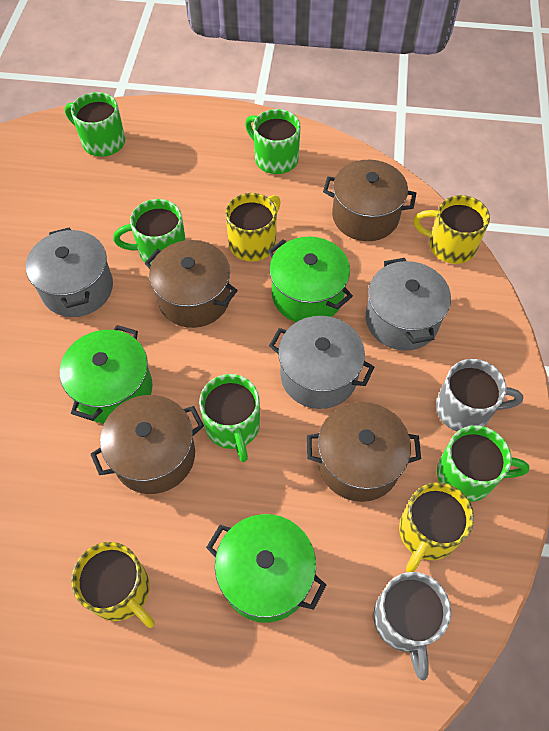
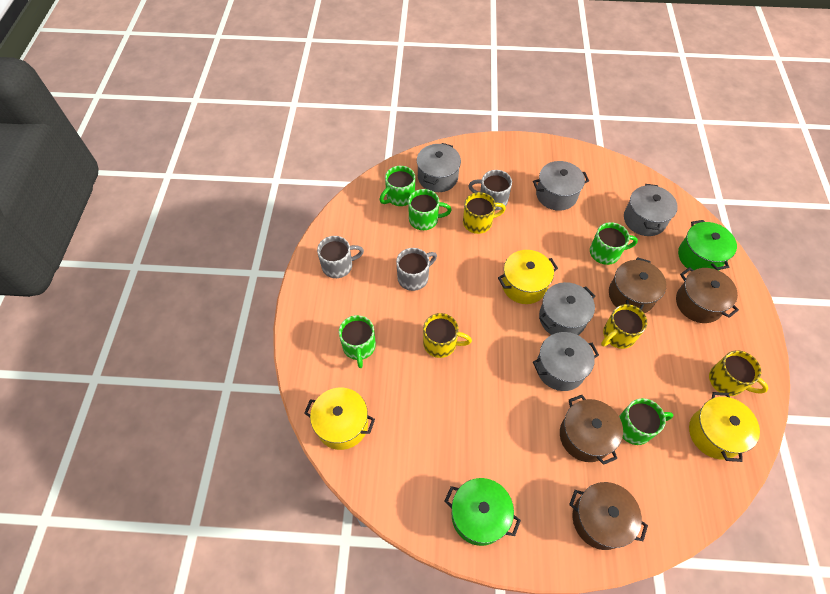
green pot: 3 -> 2
grey mug: 2 -> 3
grey pot: 3 -> 5
yellow pot: 0 -> 3

